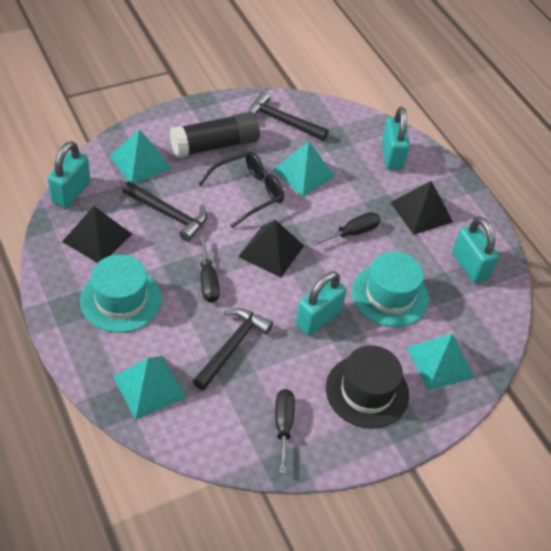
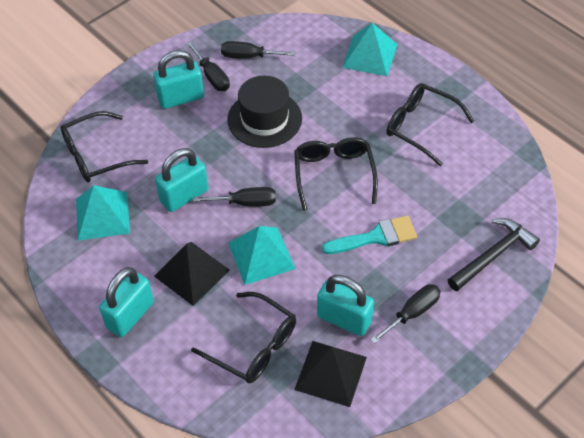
black glasses: 1 -> 4
black glue stick: 1 -> 0
black hammer: 3 -> 1
black pyramid: 3 -> 2
black screwdriver: 3 -> 4
turquoise brush: 0 -> 1
turquoise hat: 2 -> 0
turquoise pyramid: 4 -> 3

